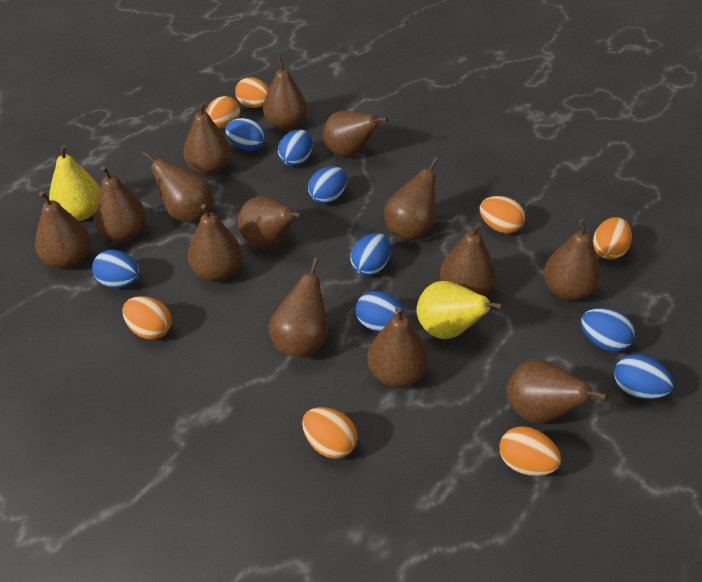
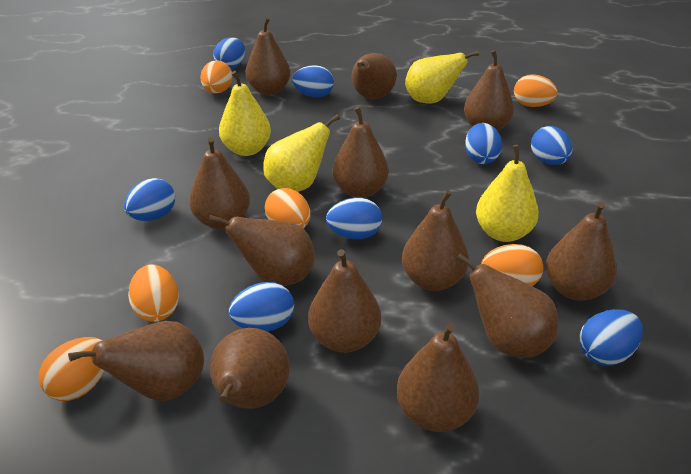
brown pear: 14 -> 13
orange egg: 7 -> 6
yellow pear: 2 -> 4

